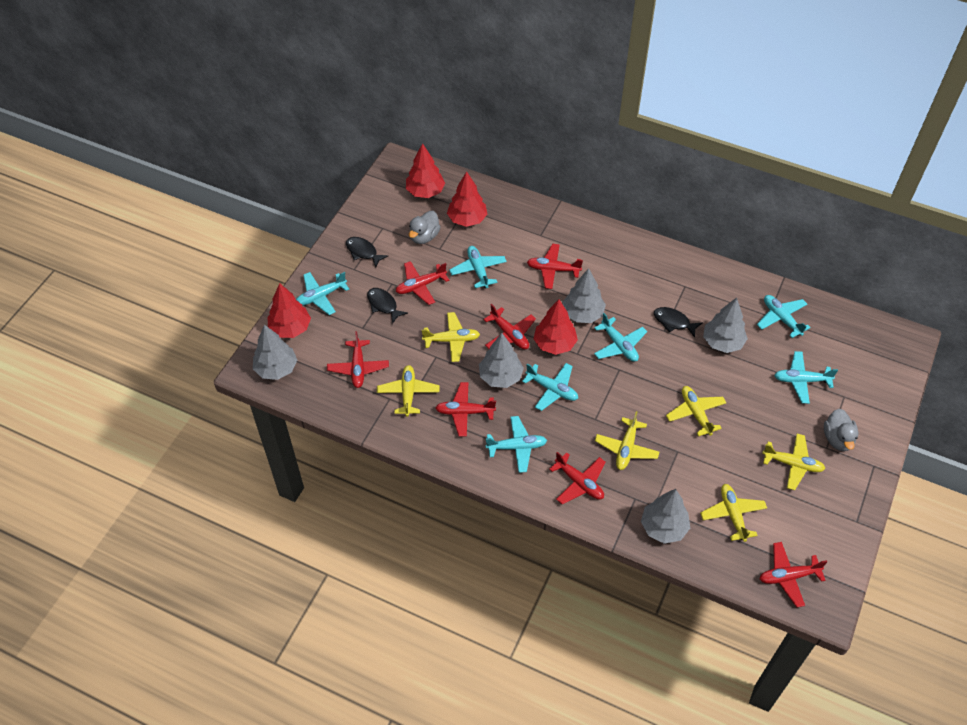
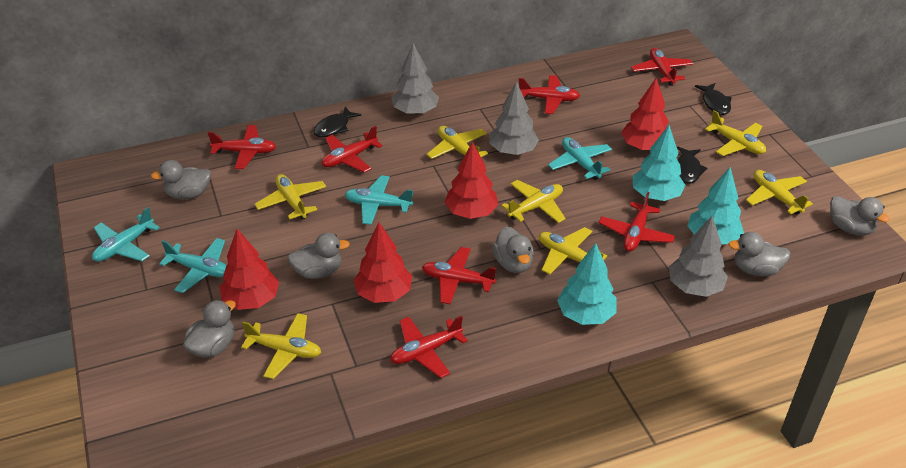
grey duck: 2 -> 6
grey tree: 5 -> 3
turquoise plane: 7 -> 4
turquoise tree: 0 -> 3
yellow plane: 6 -> 7

